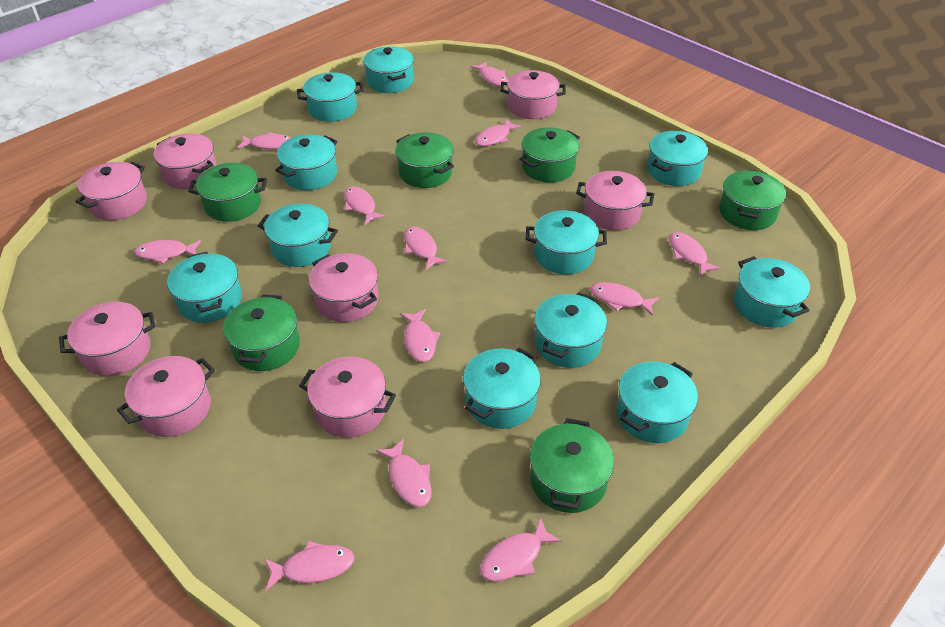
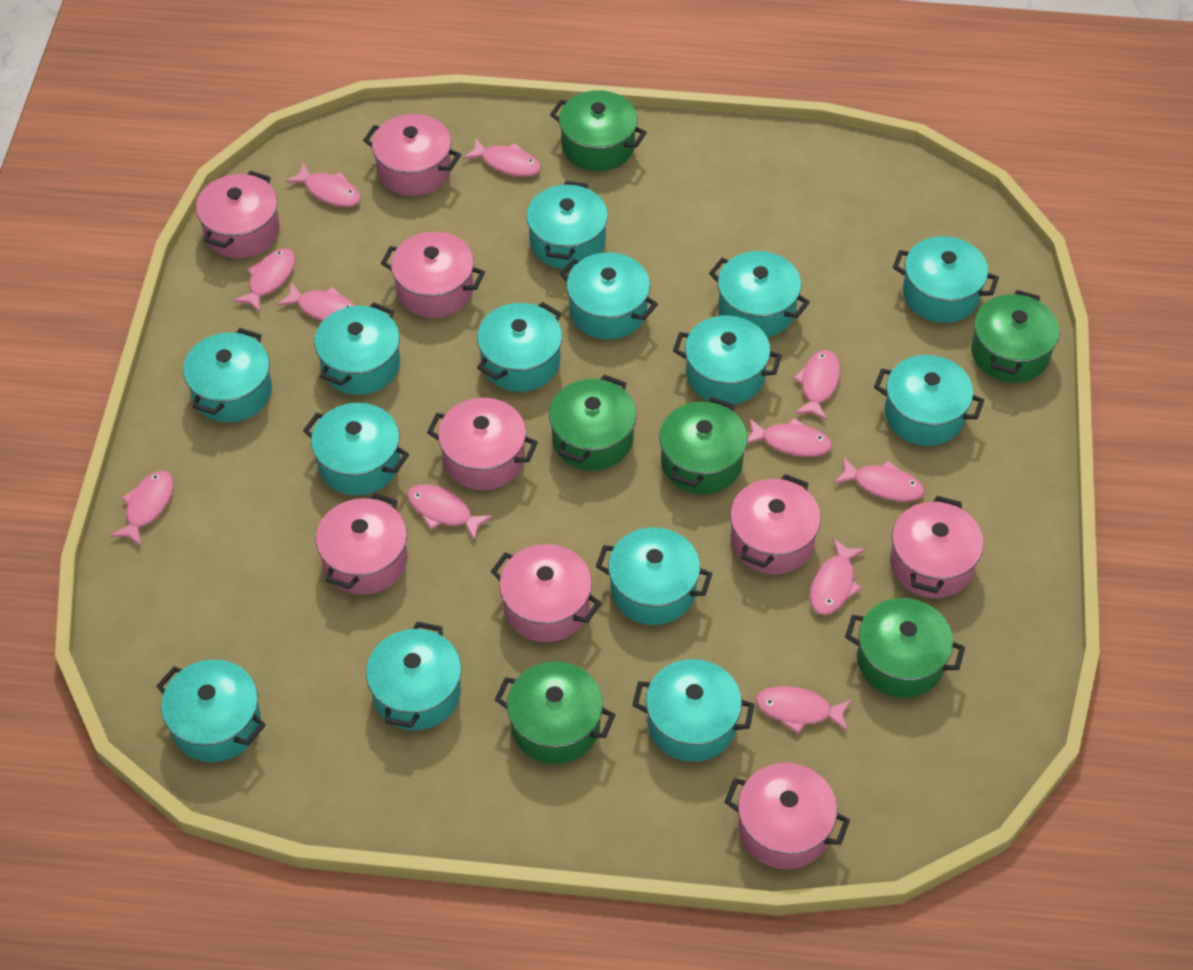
pink fish: 12 -> 11
pink pot: 8 -> 9
turquoise pot: 11 -> 14

